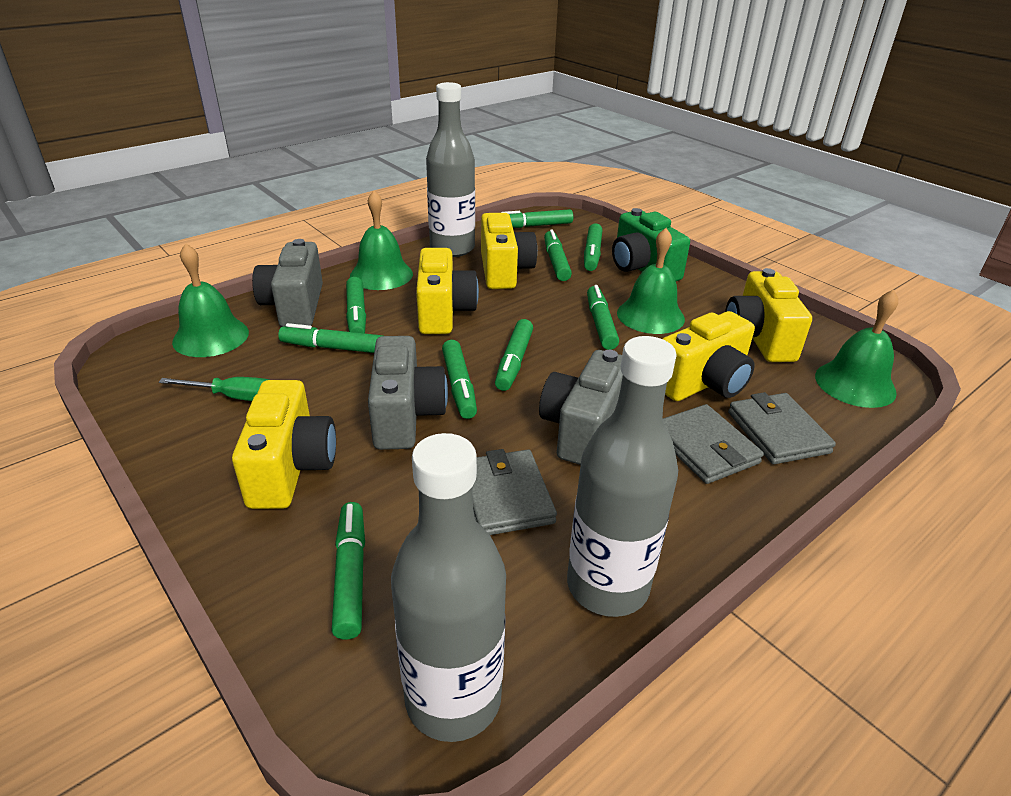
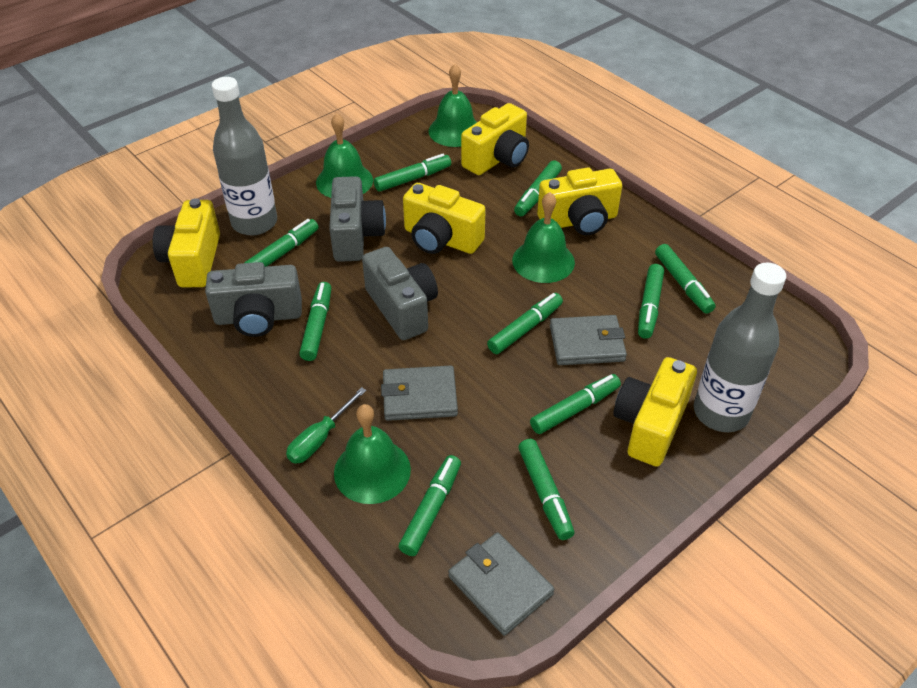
green camera: 1 -> 0
green marker: 9 -> 10
grey bottle: 3 -> 2

